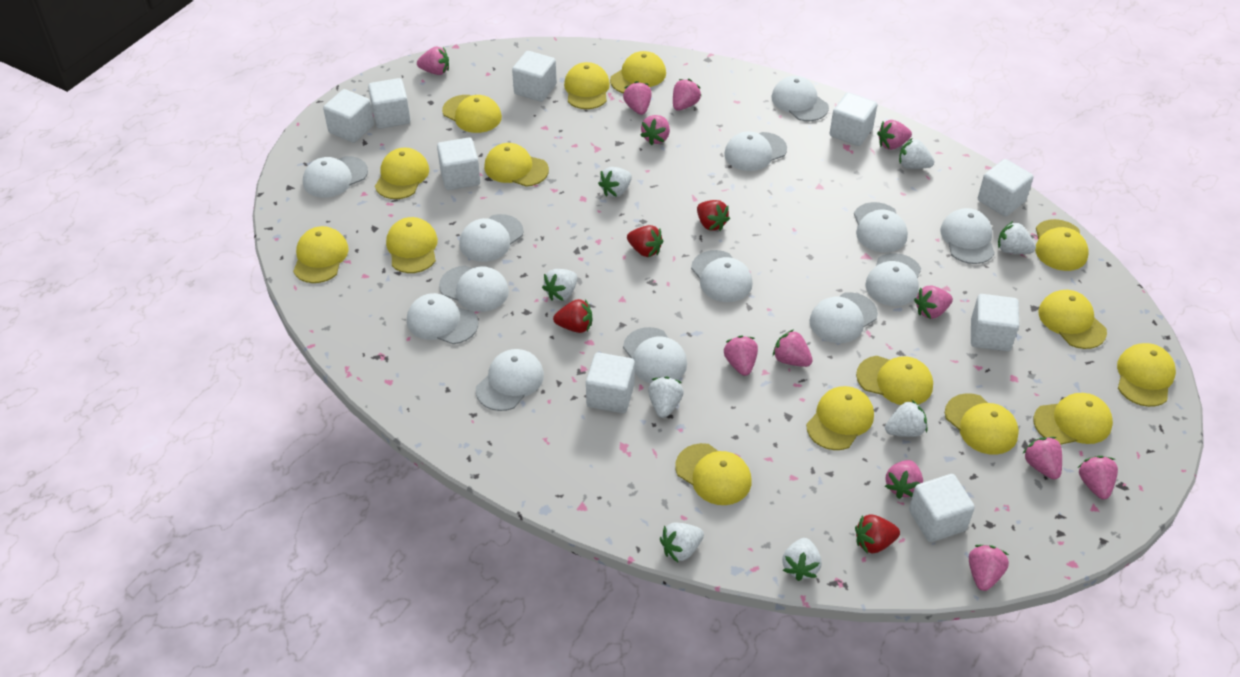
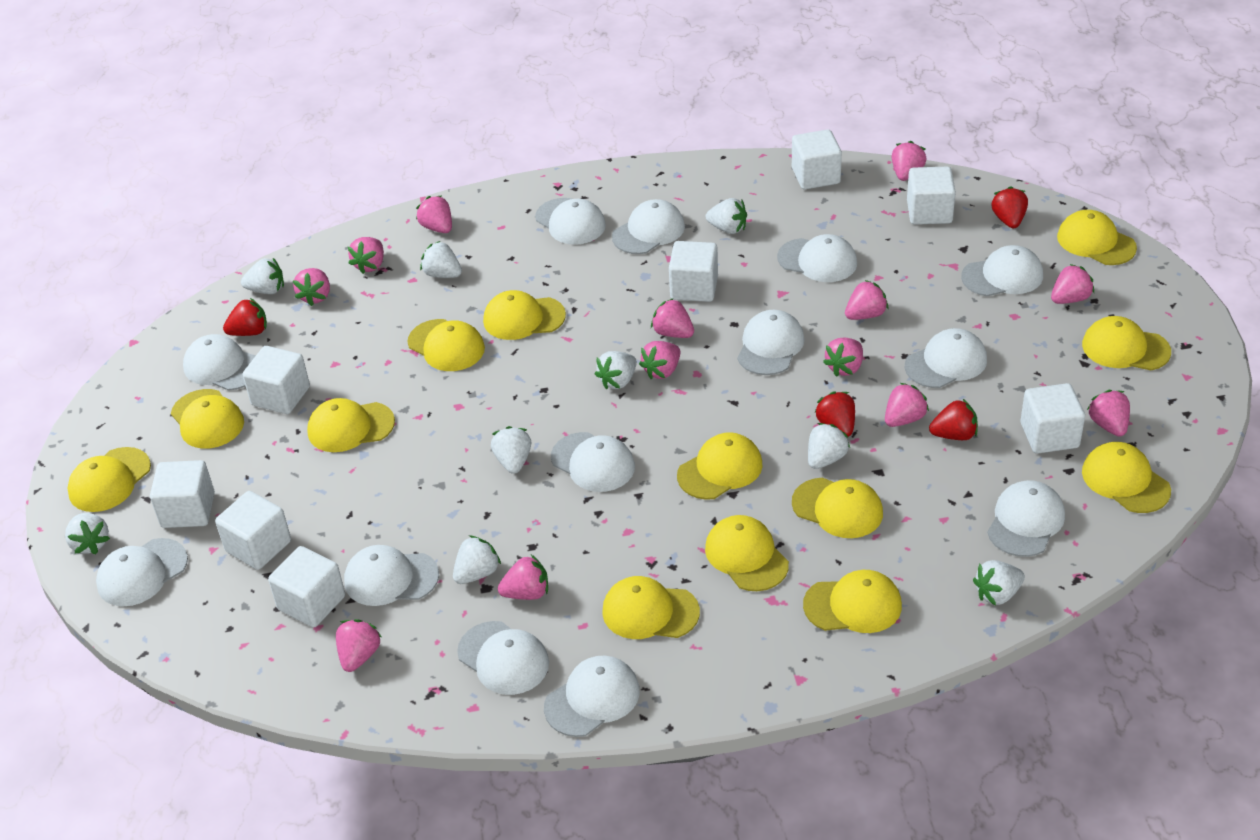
pink strawberry: 12 -> 13
white cube: 9 -> 8
white strawberry: 8 -> 9
yellow cap: 15 -> 13

